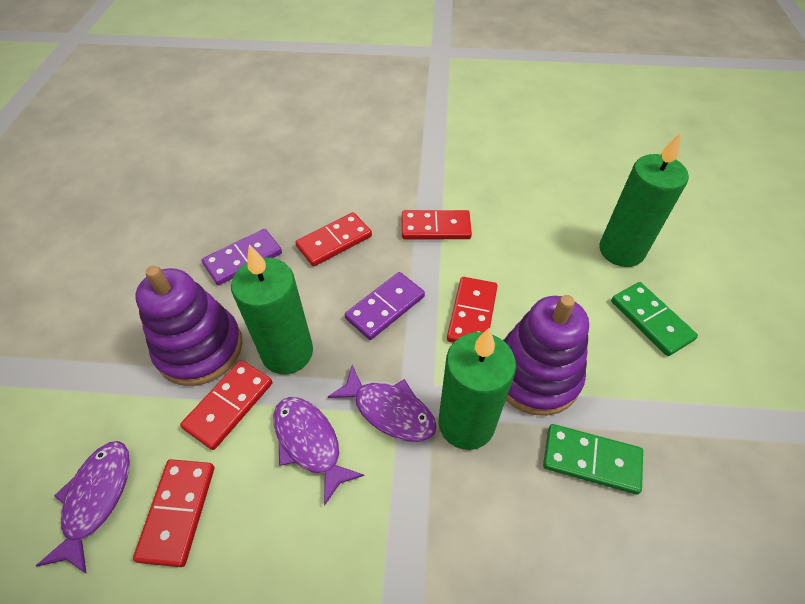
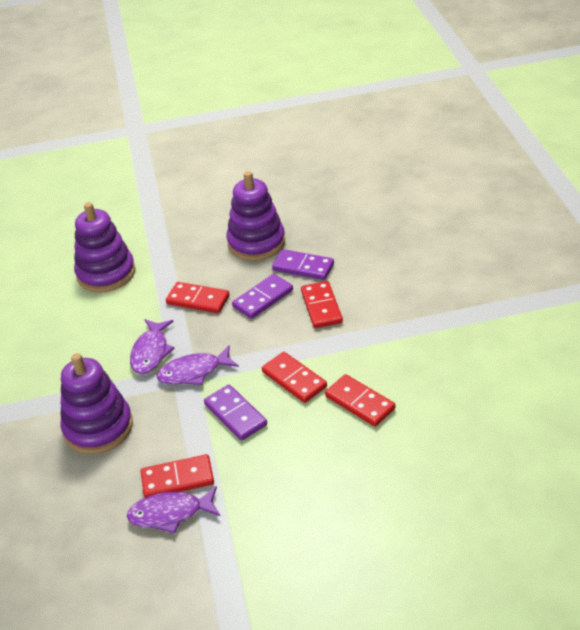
green candle: 3 -> 0
green domino: 2 -> 0
purple domino: 2 -> 3
purple stacking toy: 2 -> 3

